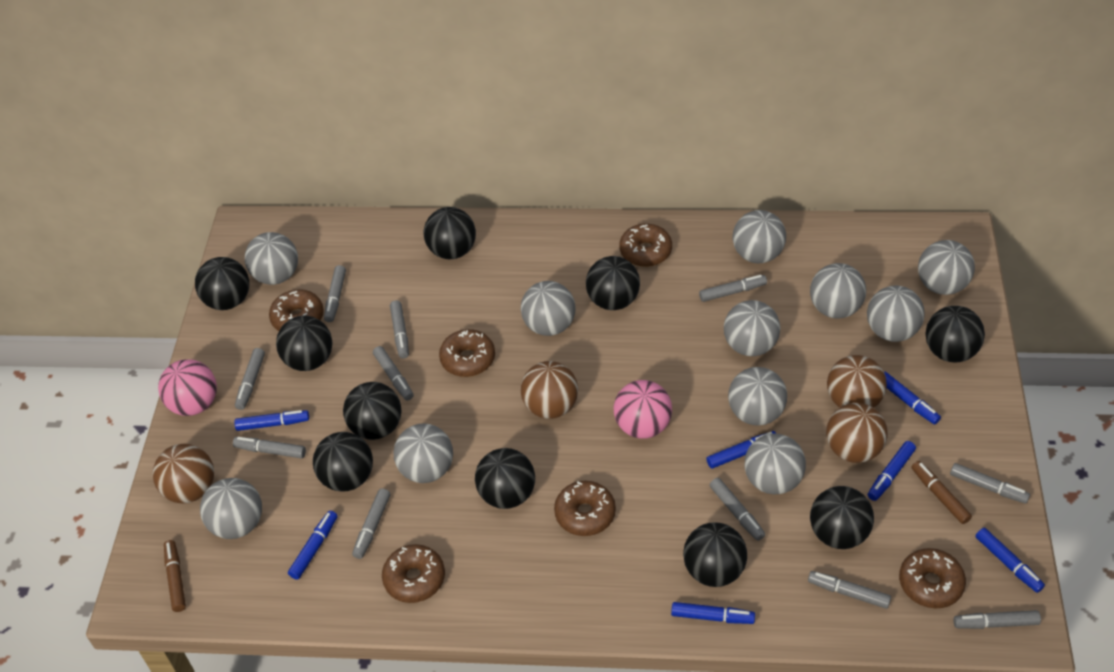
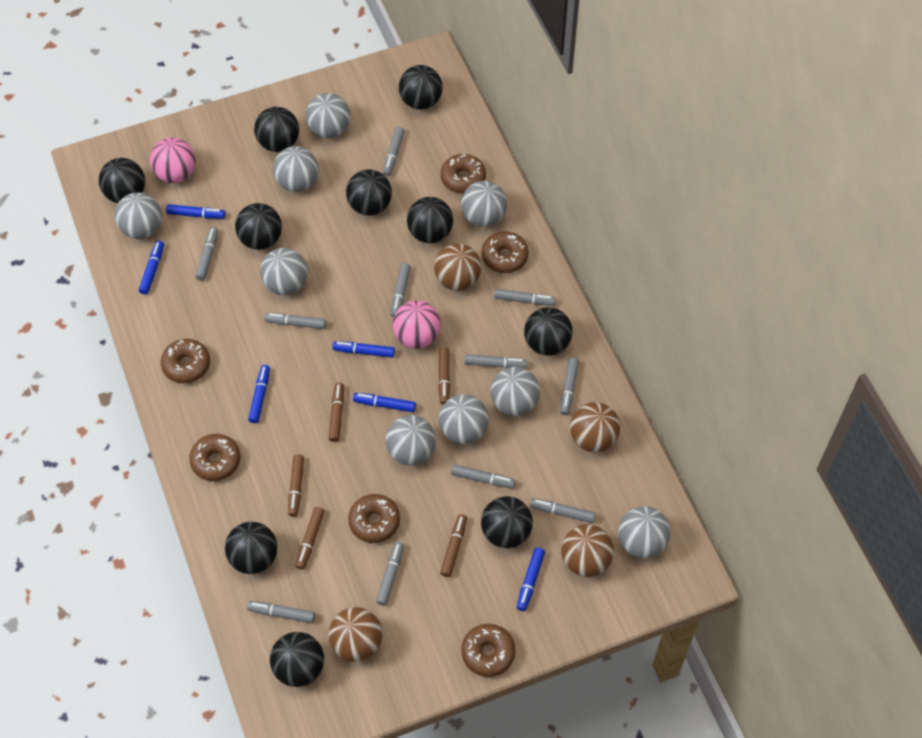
blue marker: 7 -> 6
brown marker: 2 -> 5
grey ball: 11 -> 9

